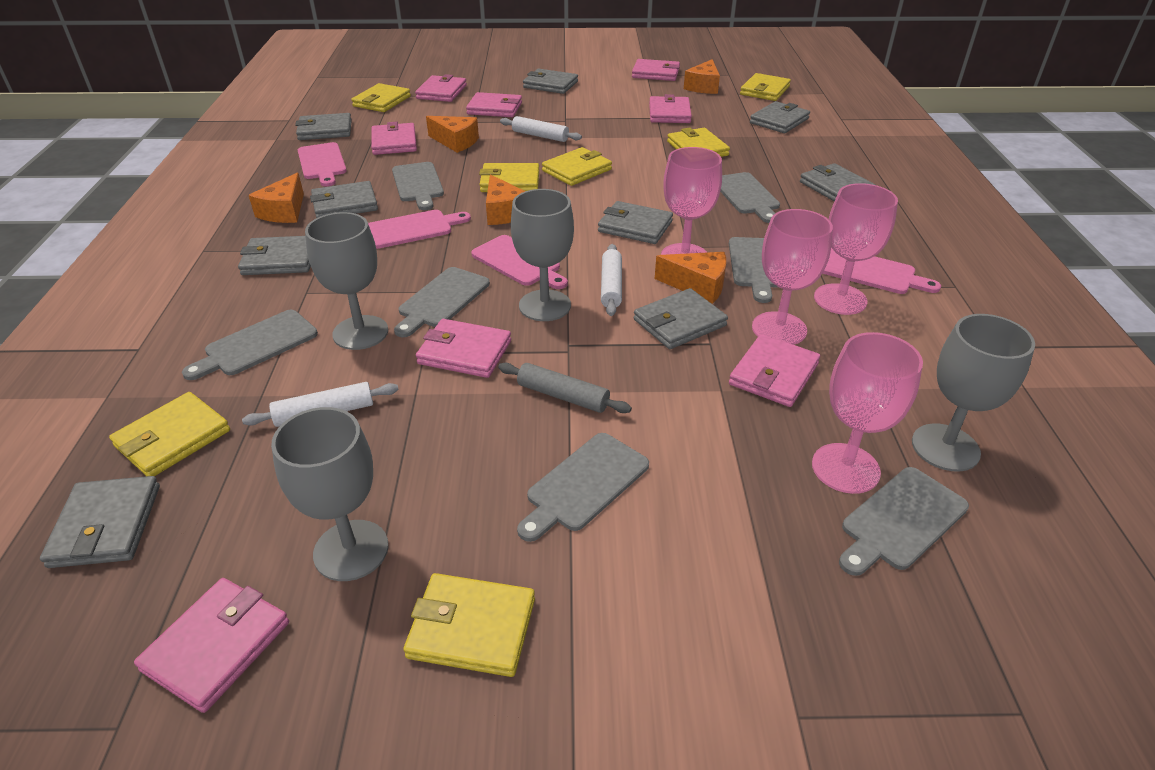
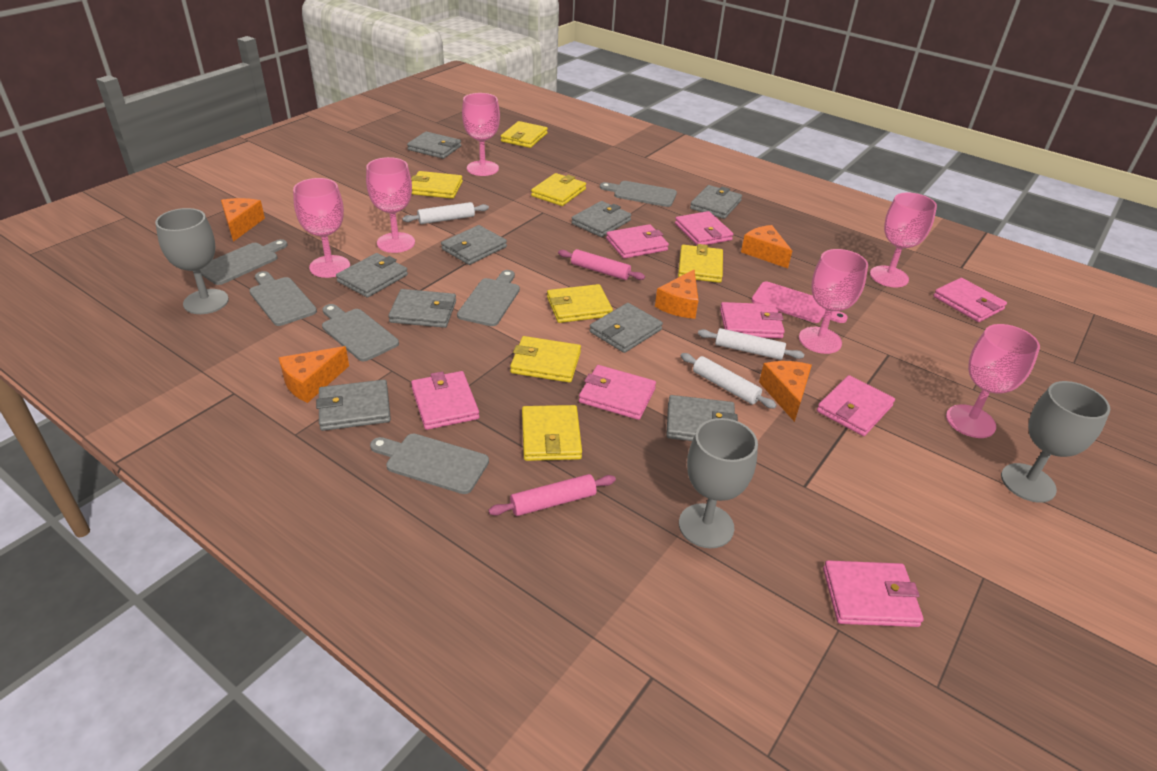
grey cutting board: 7 -> 6
grey goblet: 4 -> 3
grey rolling pin: 1 -> 0
pink cutting board: 4 -> 1
pink goblet: 4 -> 6
pink rolling pin: 0 -> 2

